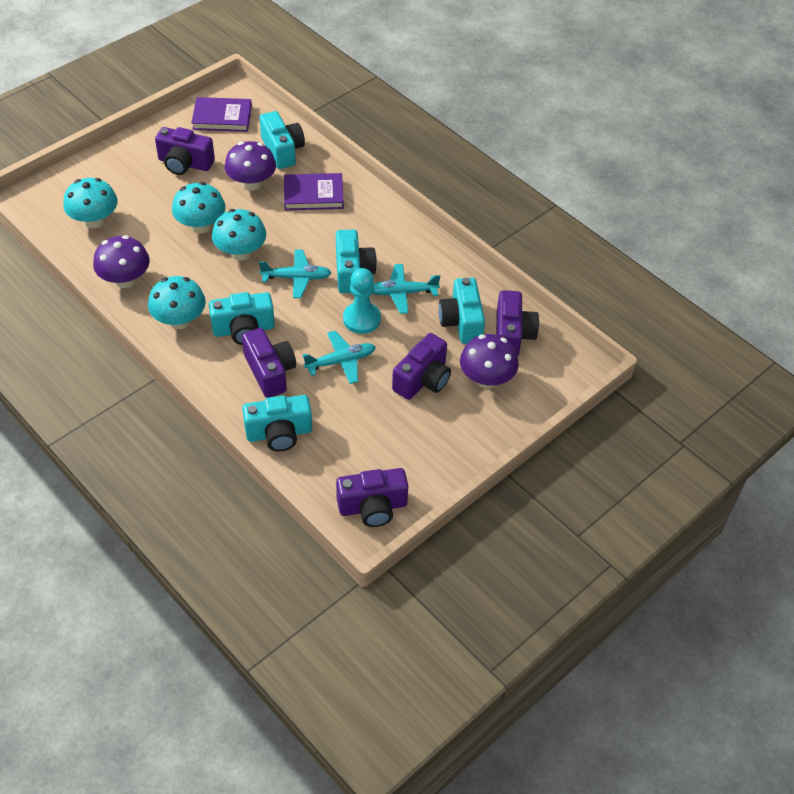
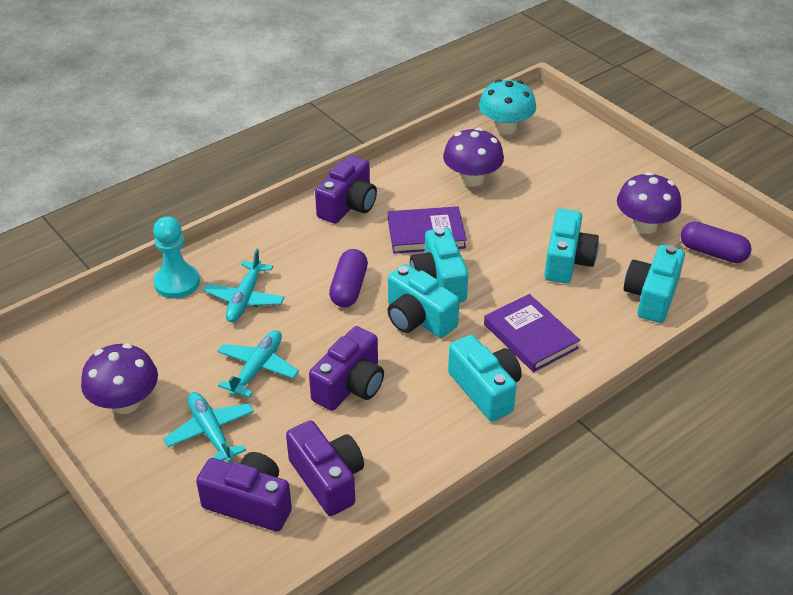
purple camera: 5 -> 4
purple capsule: 0 -> 2
turquoise mushroom: 4 -> 1

